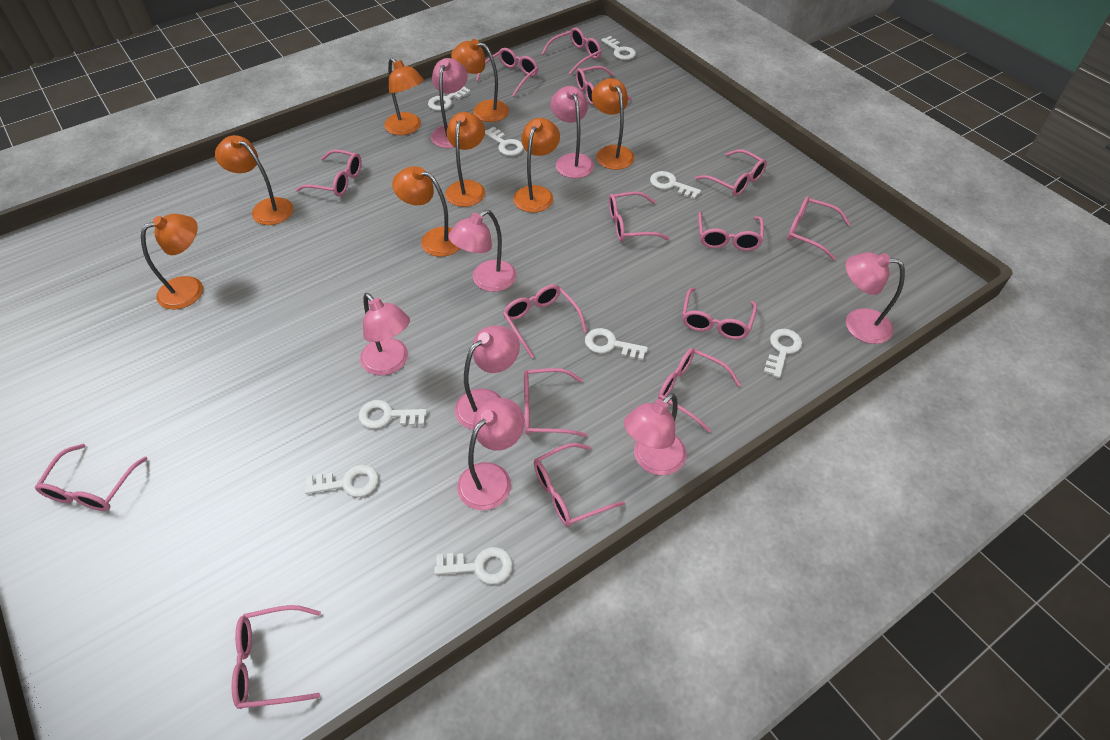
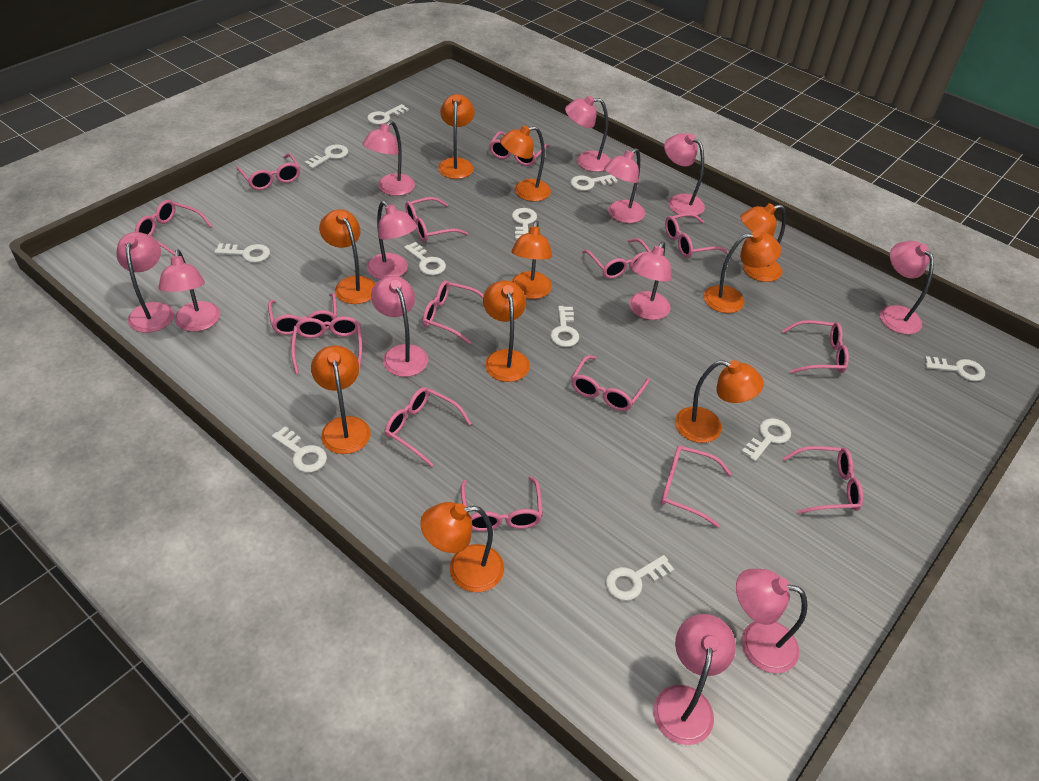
orange lamp: 8 -> 10
pink lamp: 8 -> 12
white key: 9 -> 11

